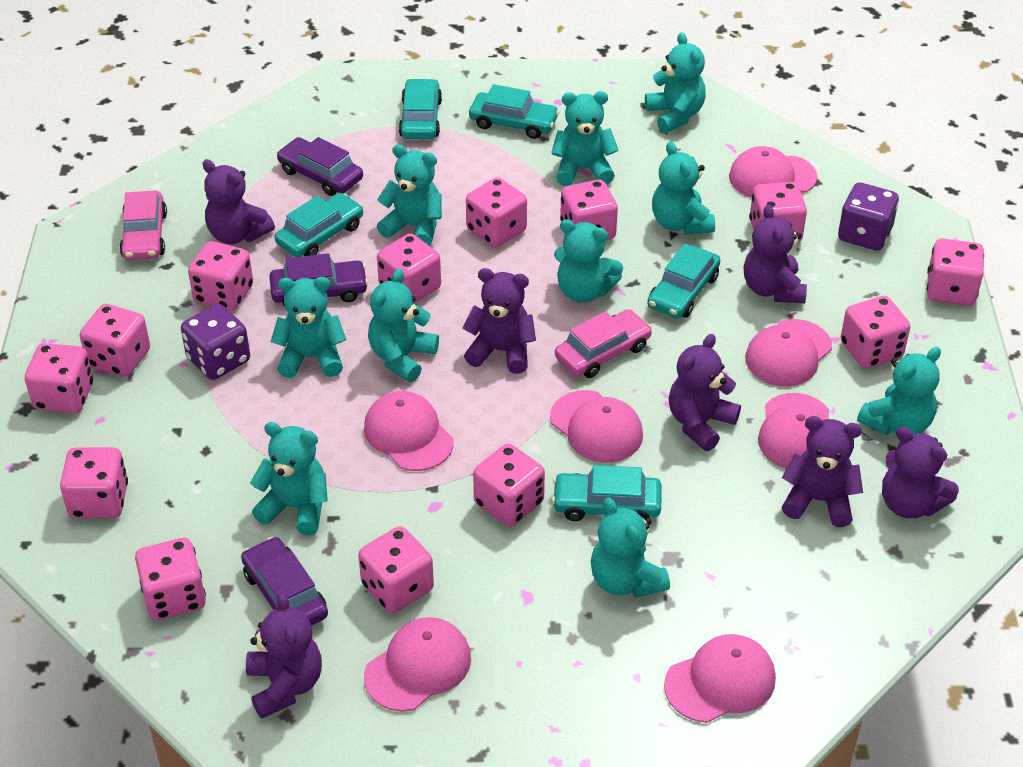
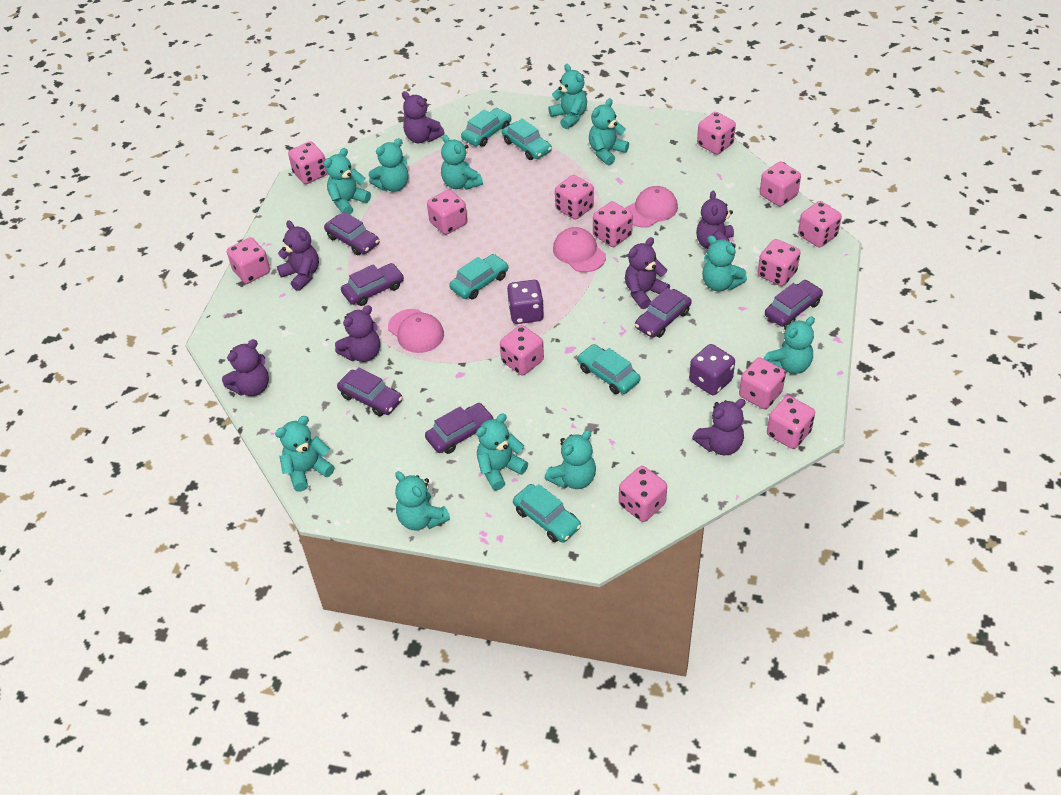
pink cap: 7 -> 3
pink car: 2 -> 0
purple car: 3 -> 6
turquoise teddy bear: 10 -> 11

